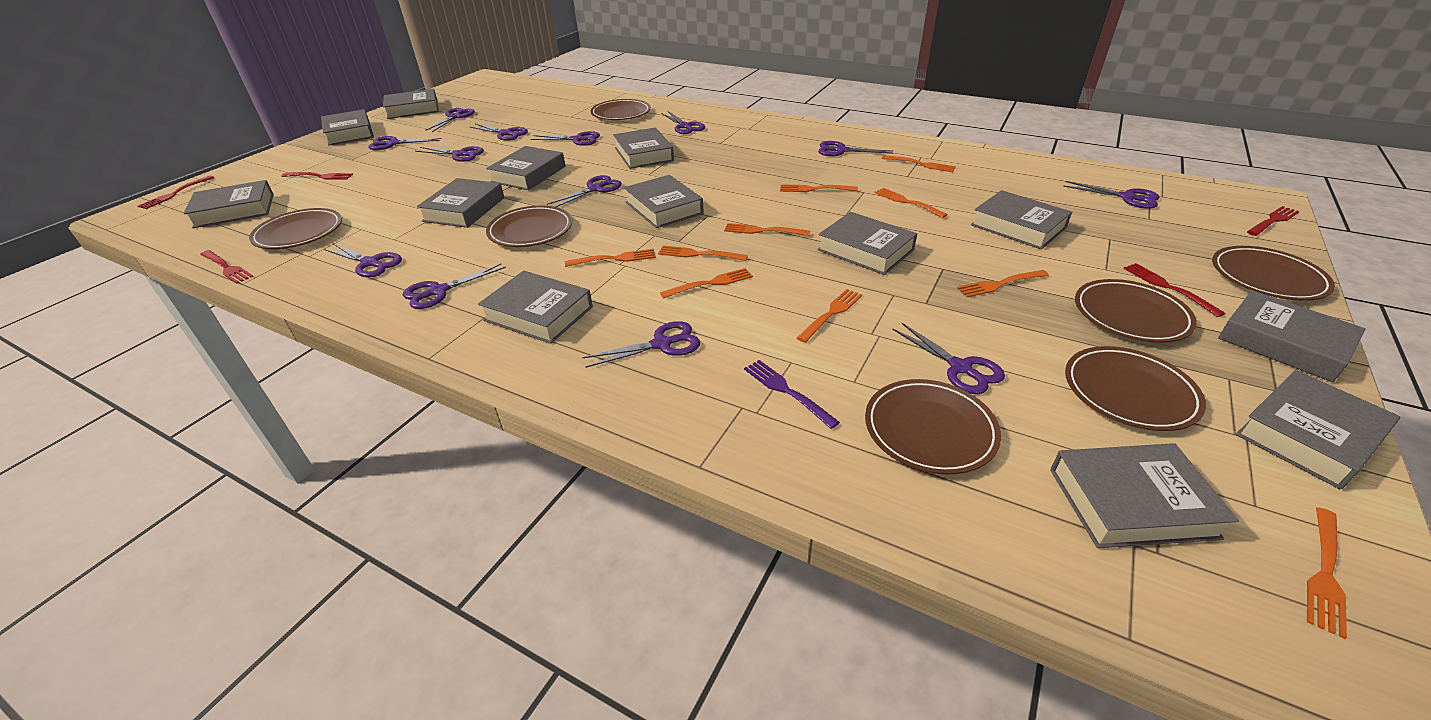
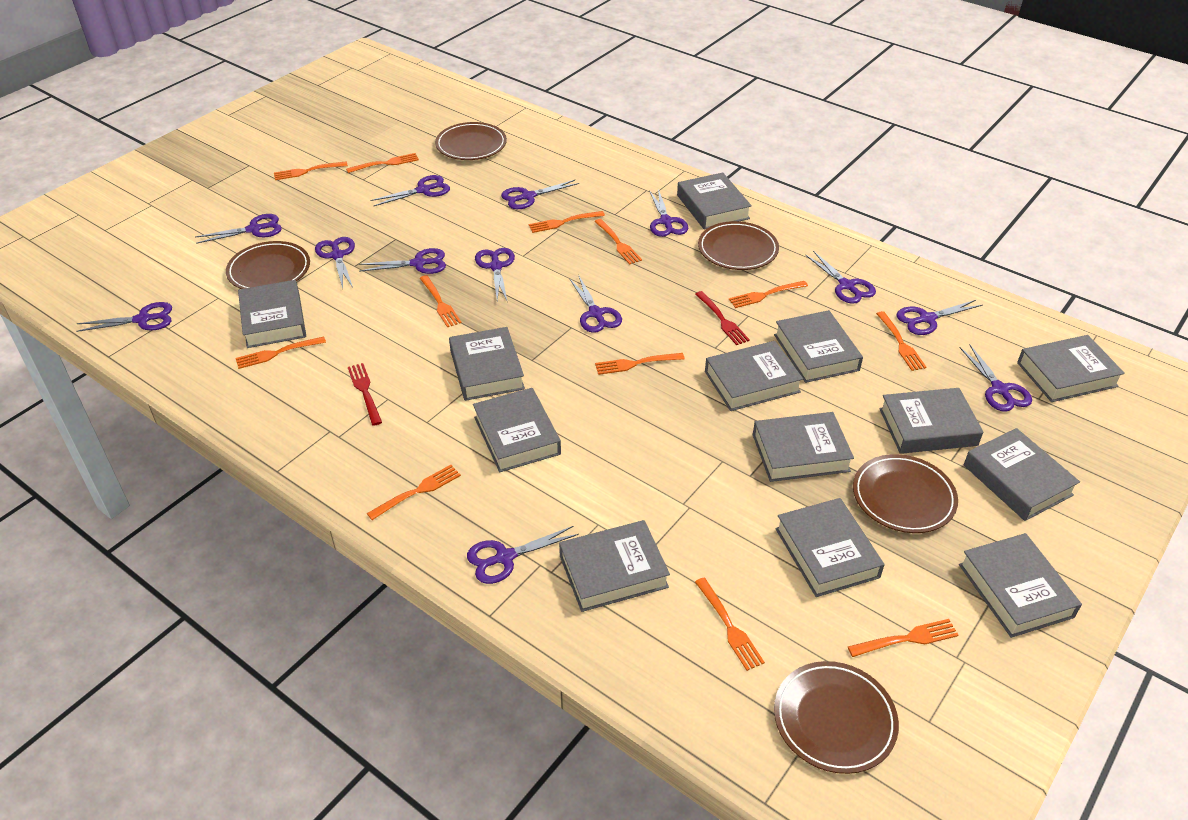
brown plate: 7 -> 5
orange fork: 10 -> 12
purple fork: 1 -> 0
red fork: 5 -> 2

